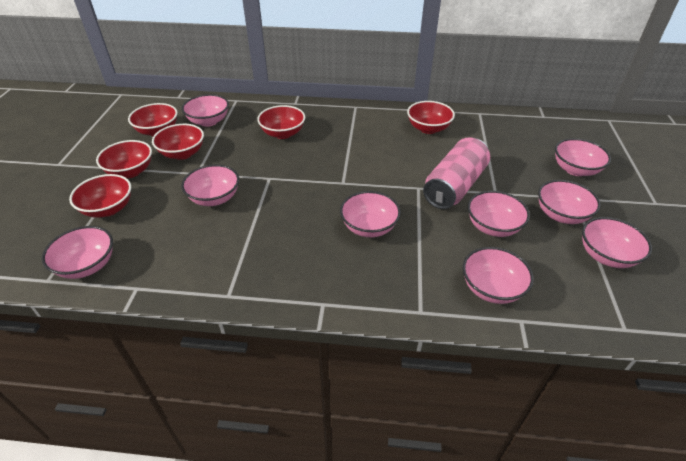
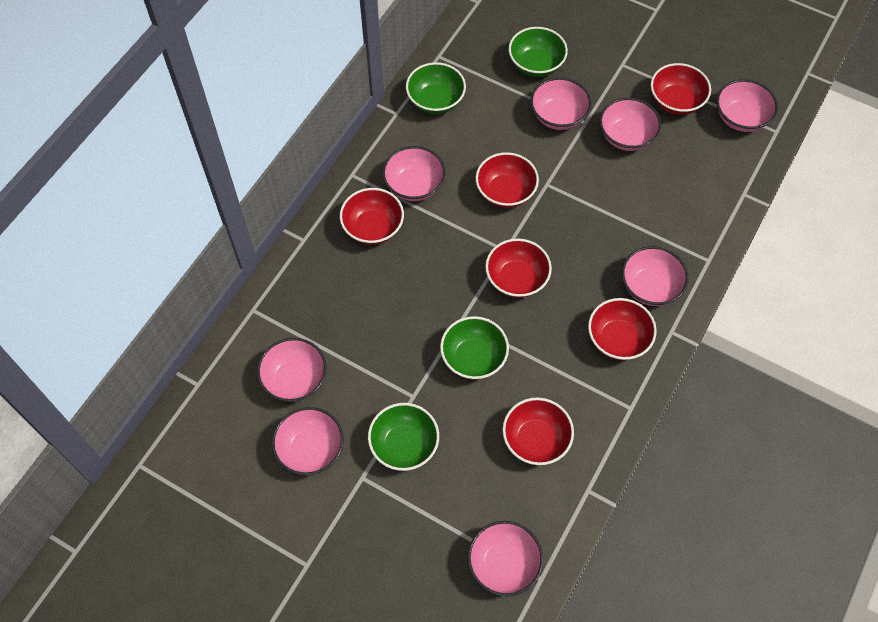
green bowl: 0 -> 4
pink bowl: 9 -> 8
pink can: 1 -> 0

